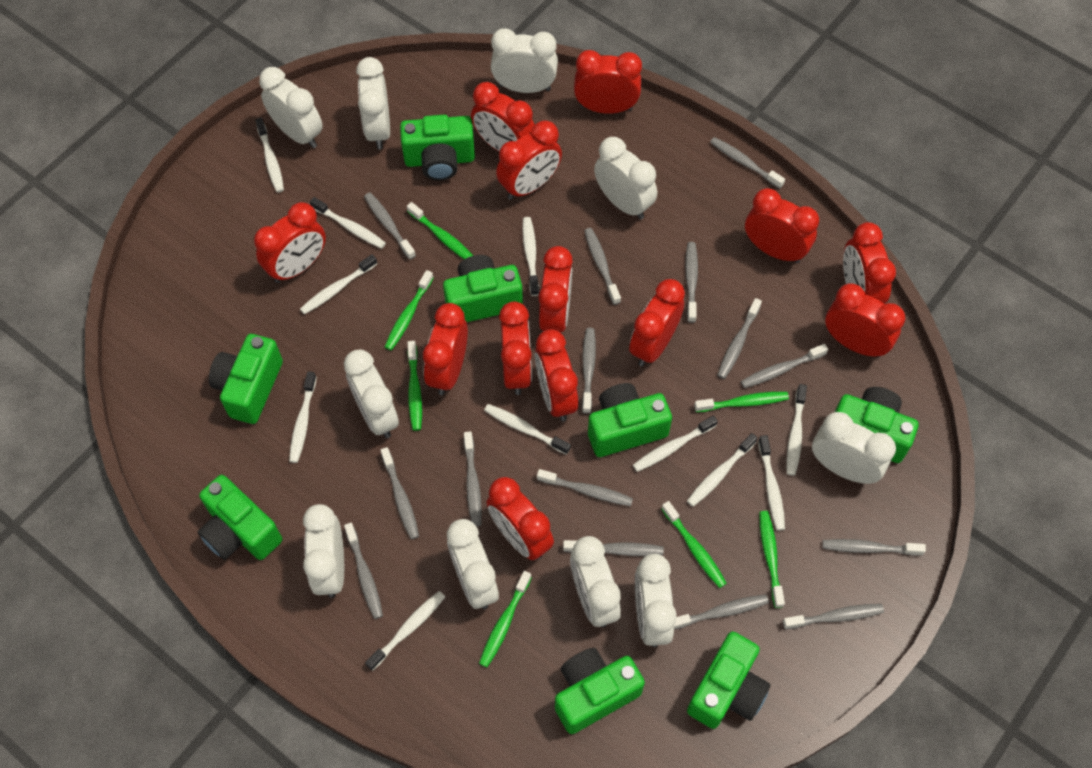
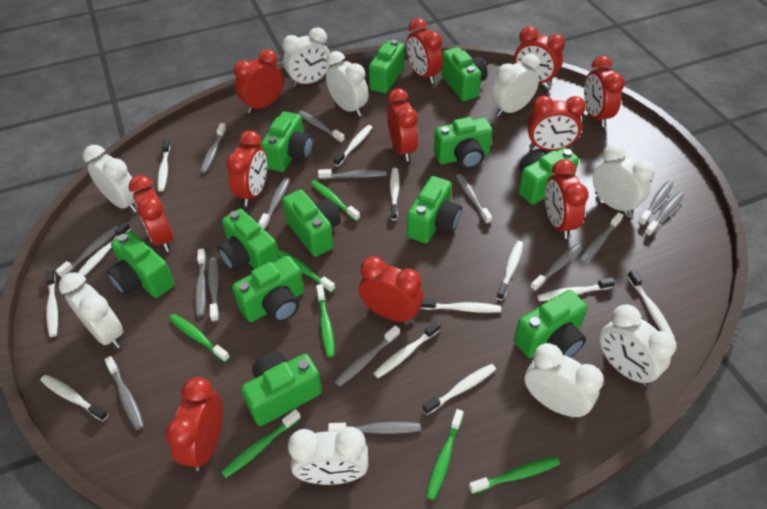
green camera: 8 -> 12
red clock: 13 -> 11
white clock: 10 -> 9
white toothbrush: 11 -> 12

